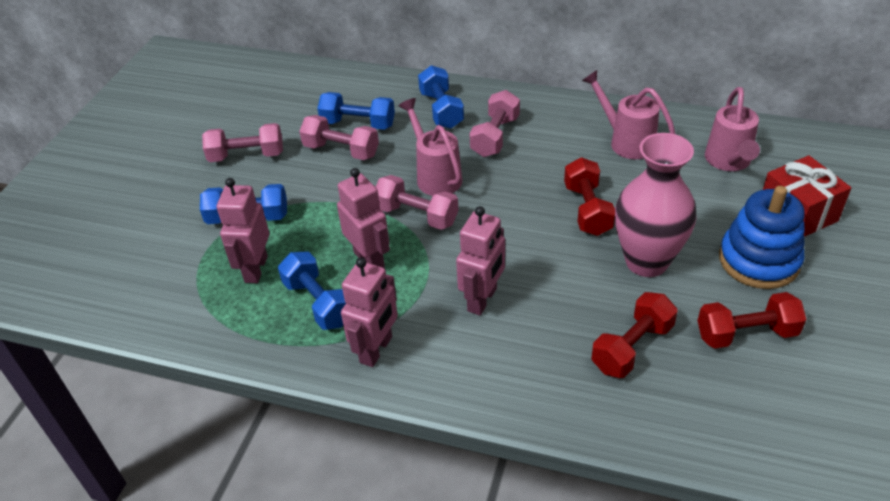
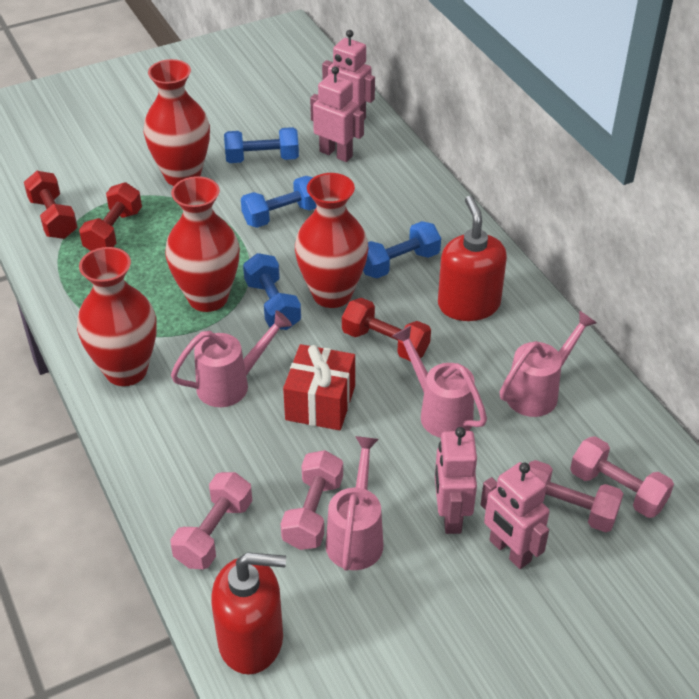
blue stacking toy: 1 -> 0
pink vase: 1 -> 0
pink watering can: 3 -> 4
red soap dispenser: 0 -> 2
red vase: 0 -> 4

